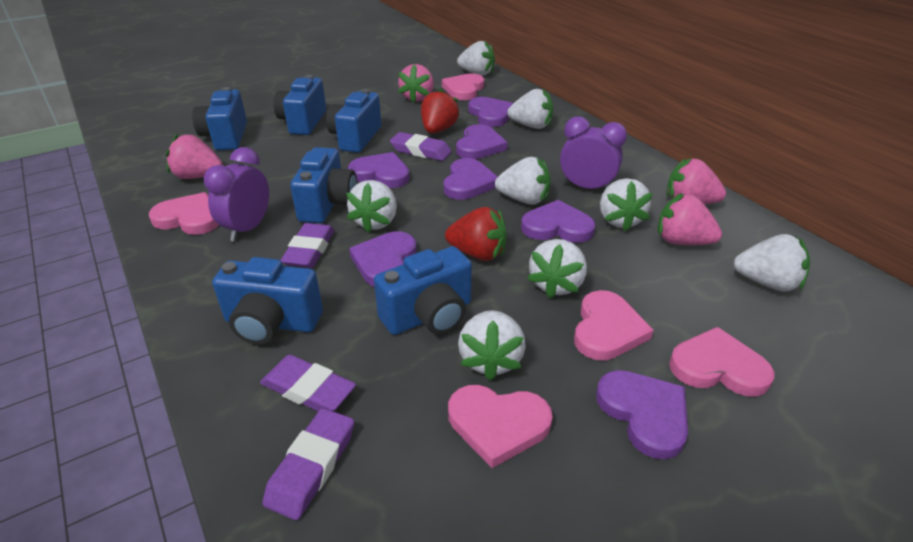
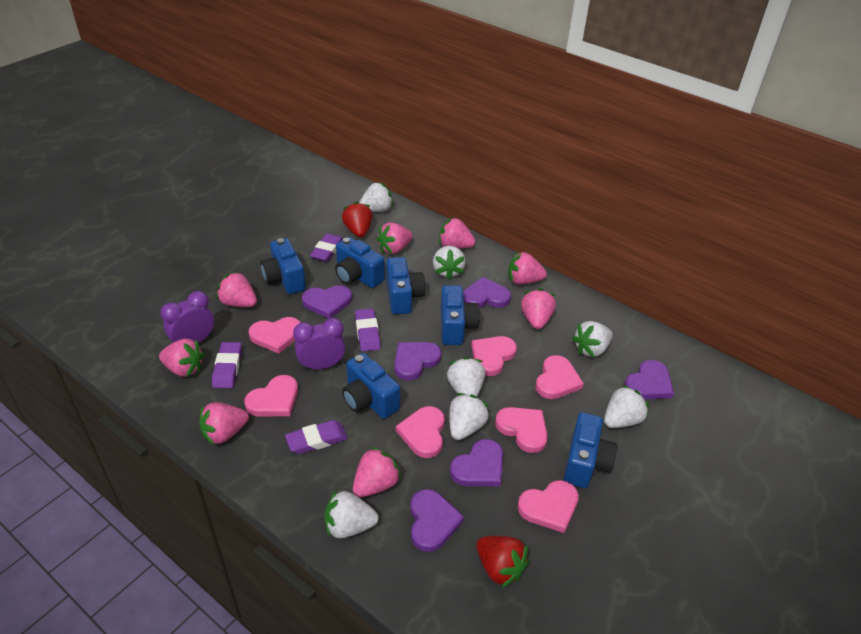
pink heart: 5 -> 7
pink strawberry: 4 -> 8
purple heart: 7 -> 6
white strawberry: 8 -> 7

